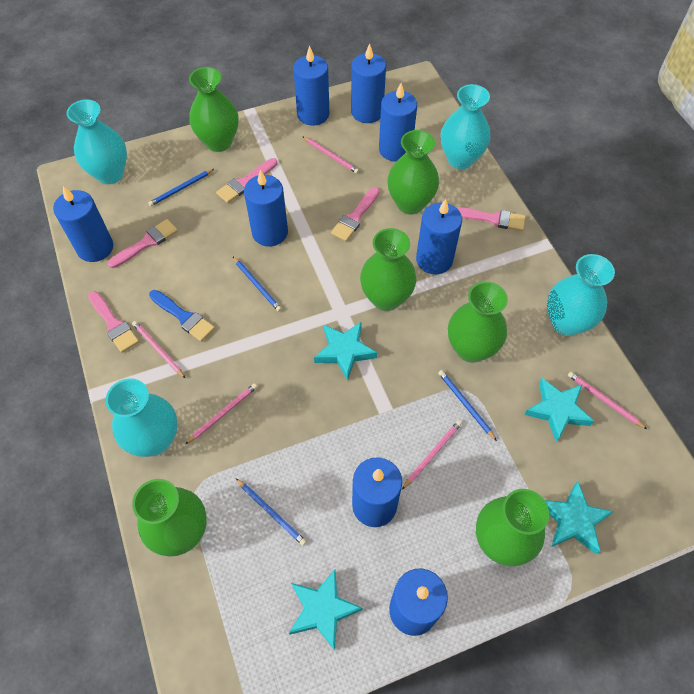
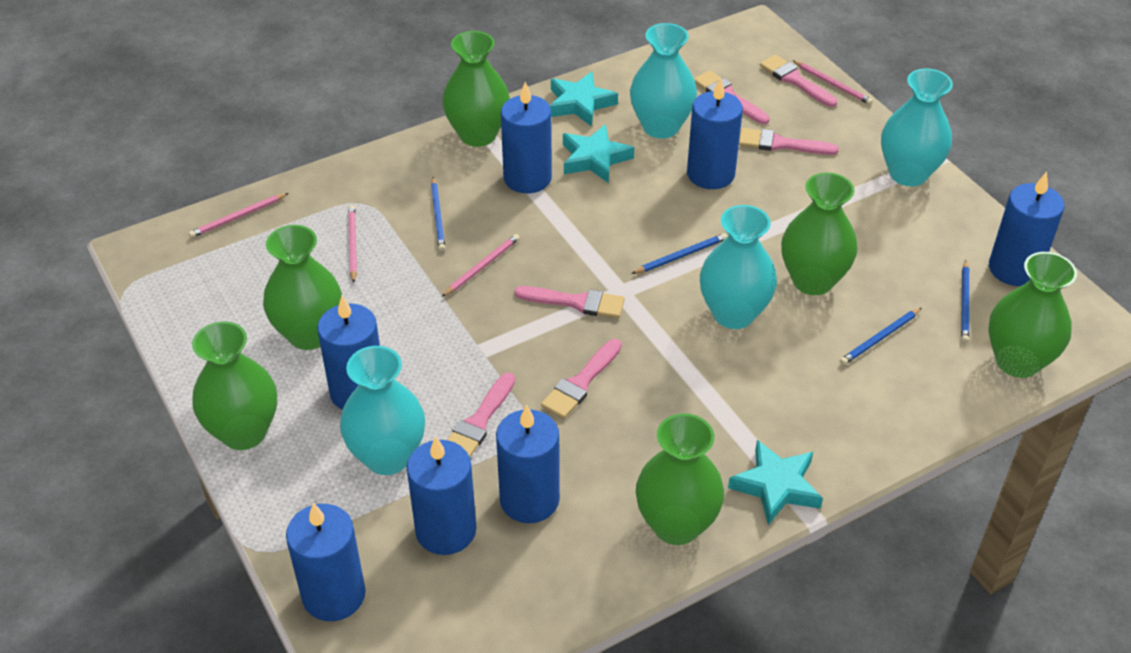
blue brush: 1 -> 0
blue candle: 8 -> 7
pink brush: 5 -> 6
pink pencil: 5 -> 4
turquoise star: 4 -> 3

